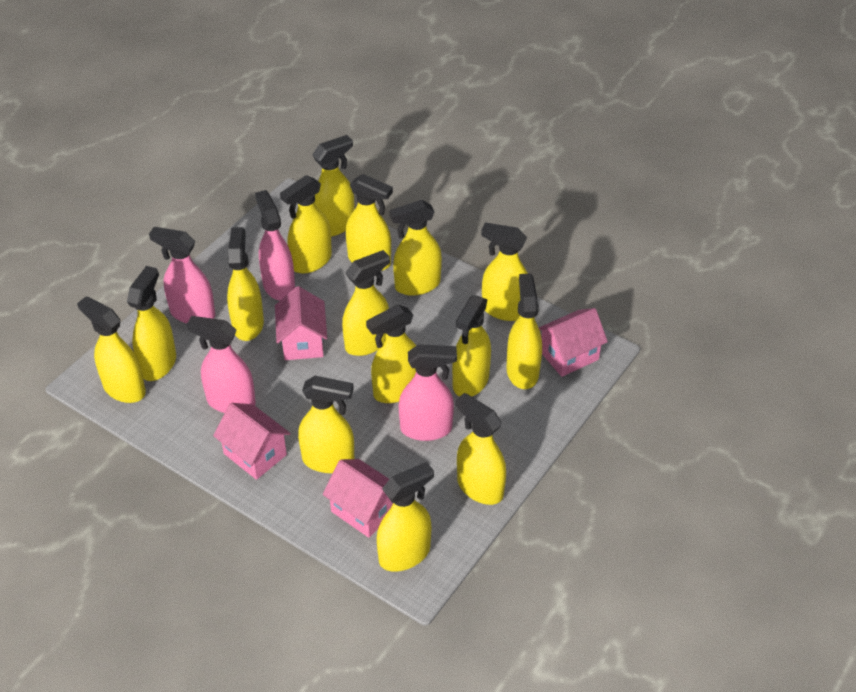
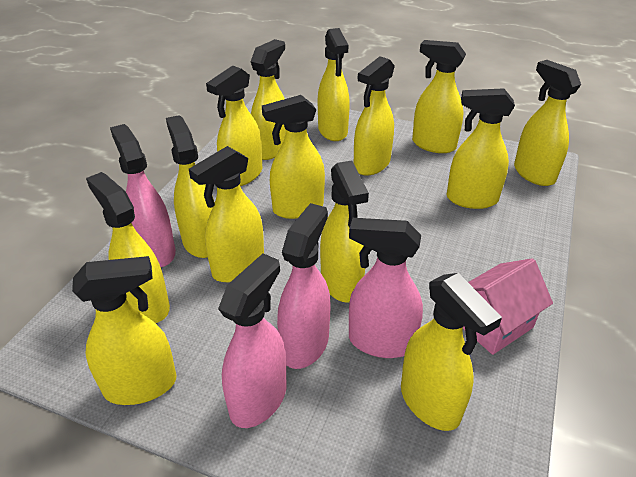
pink house: 4 -> 1
yellow spray bottle: 15 -> 14

